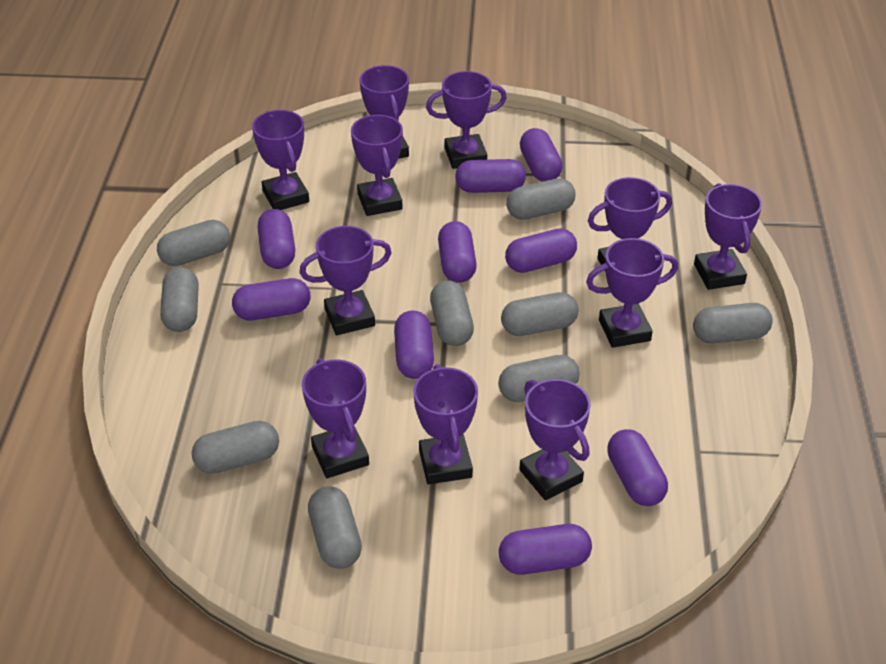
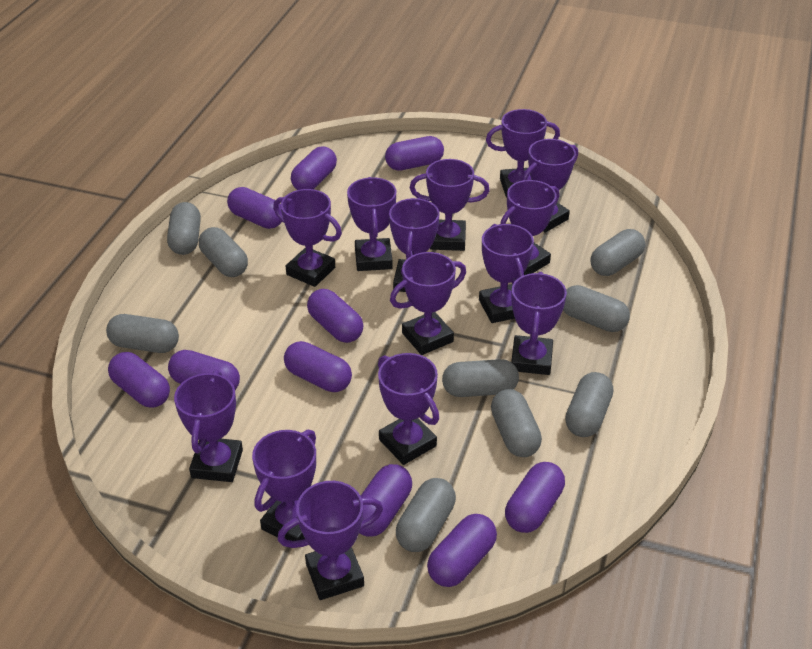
purple capsule: 9 -> 10
purple trophy: 11 -> 14

